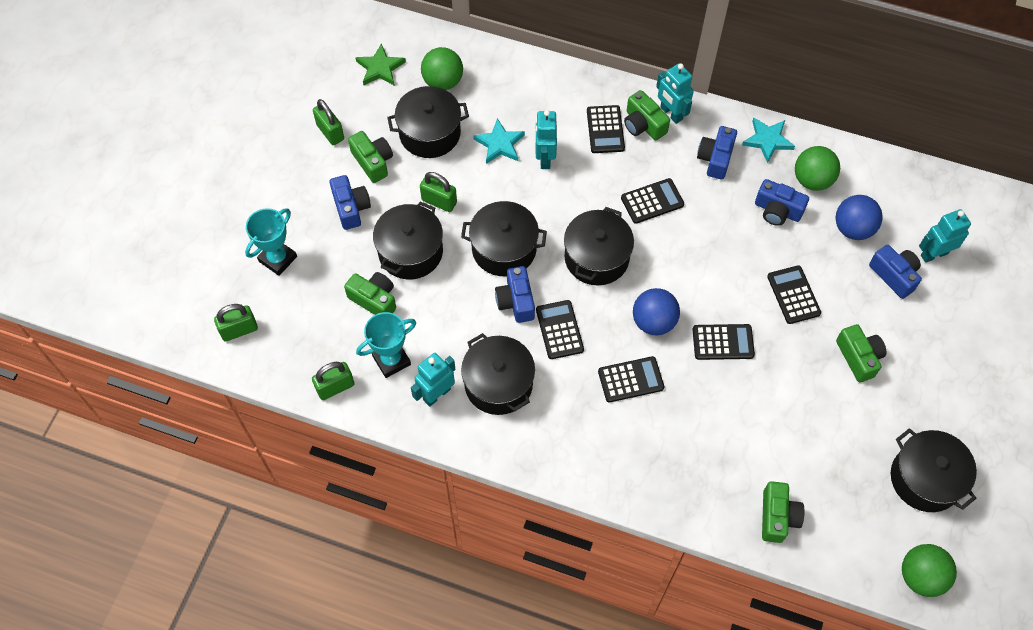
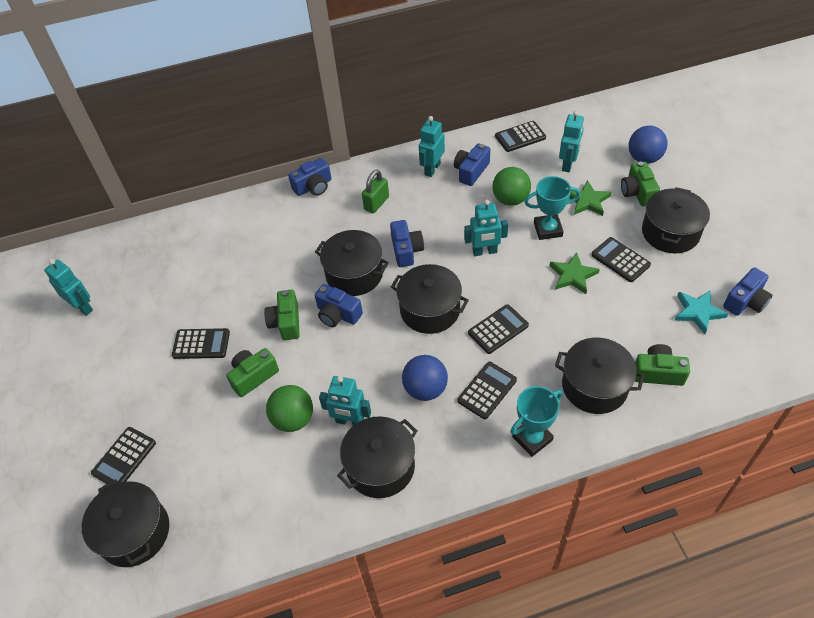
green ball: 3 -> 2
green camera: 5 -> 4
green padlock: 4 -> 1
green star: 1 -> 2
turquoise robot: 4 -> 5
turquoise star: 2 -> 1

